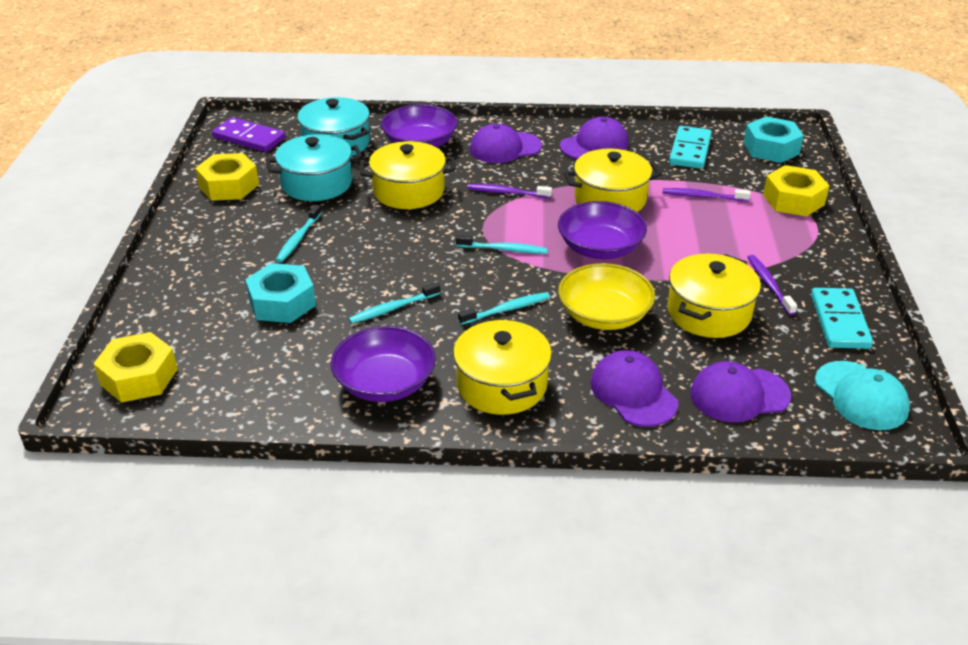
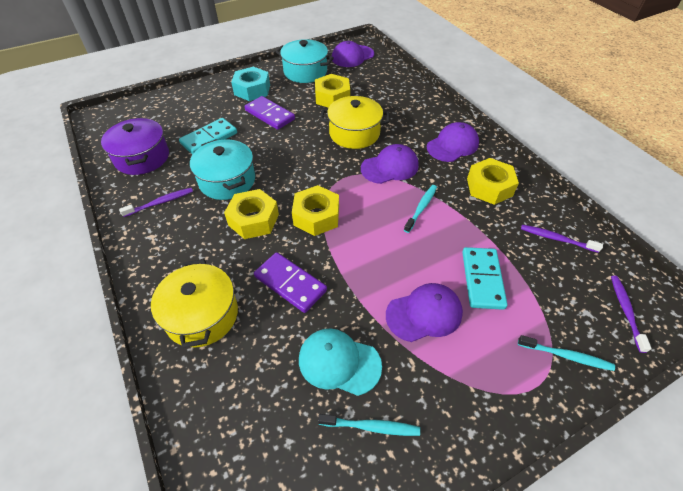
purple bowl: 3 -> 0
purple domino: 1 -> 2
purple pot: 0 -> 1
turquoise nut: 2 -> 1
turquoise toothbrush: 4 -> 3
yellow bowl: 1 -> 0
yellow nut: 3 -> 4
yellow pot: 4 -> 2

